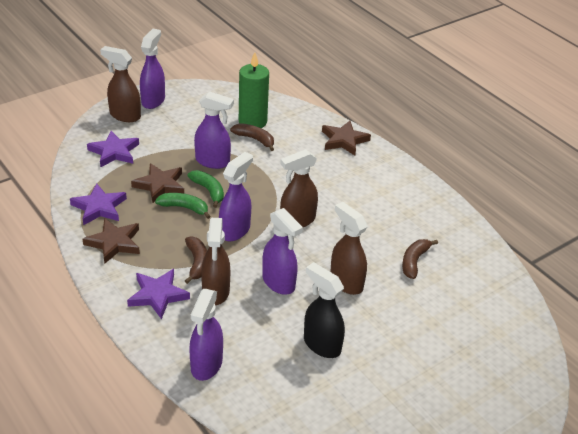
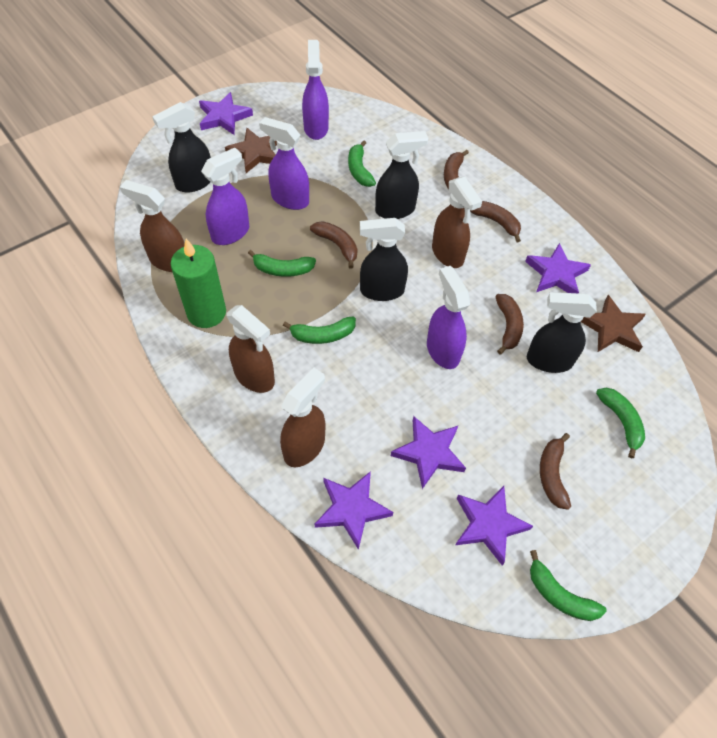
black spray bottle: 1 -> 4
brown banana: 3 -> 5
brown star: 3 -> 2
green banana: 2 -> 5
purple spray bottle: 5 -> 4
purple star: 3 -> 5

